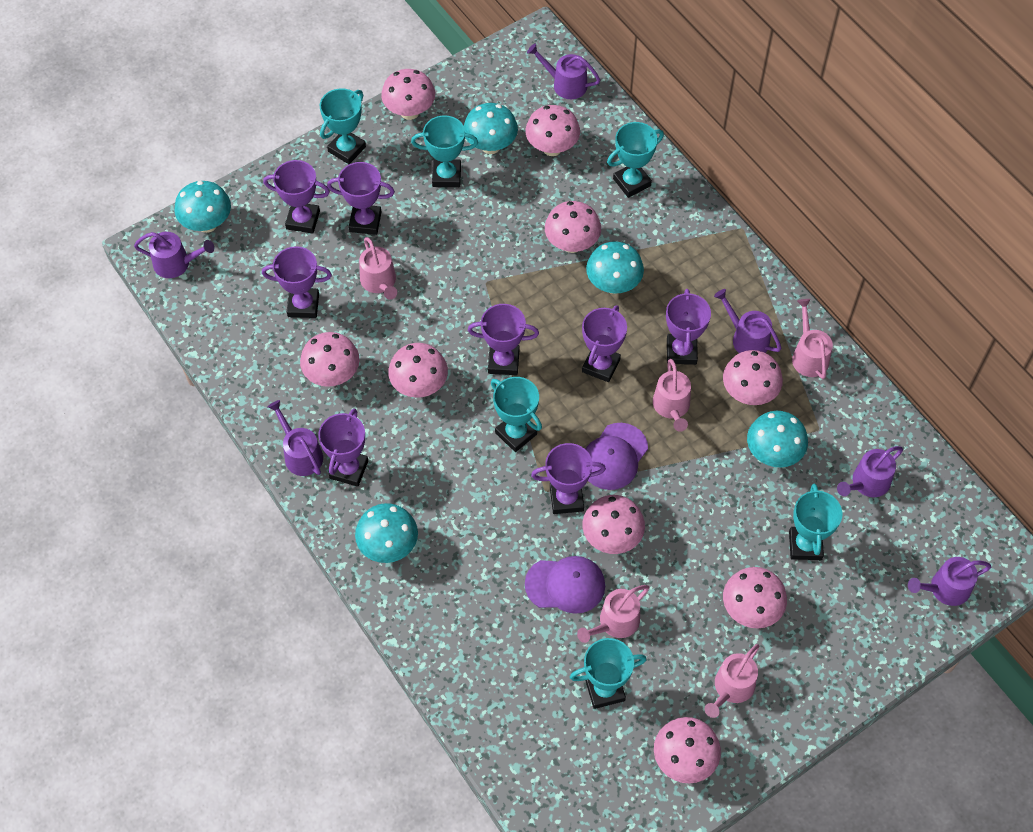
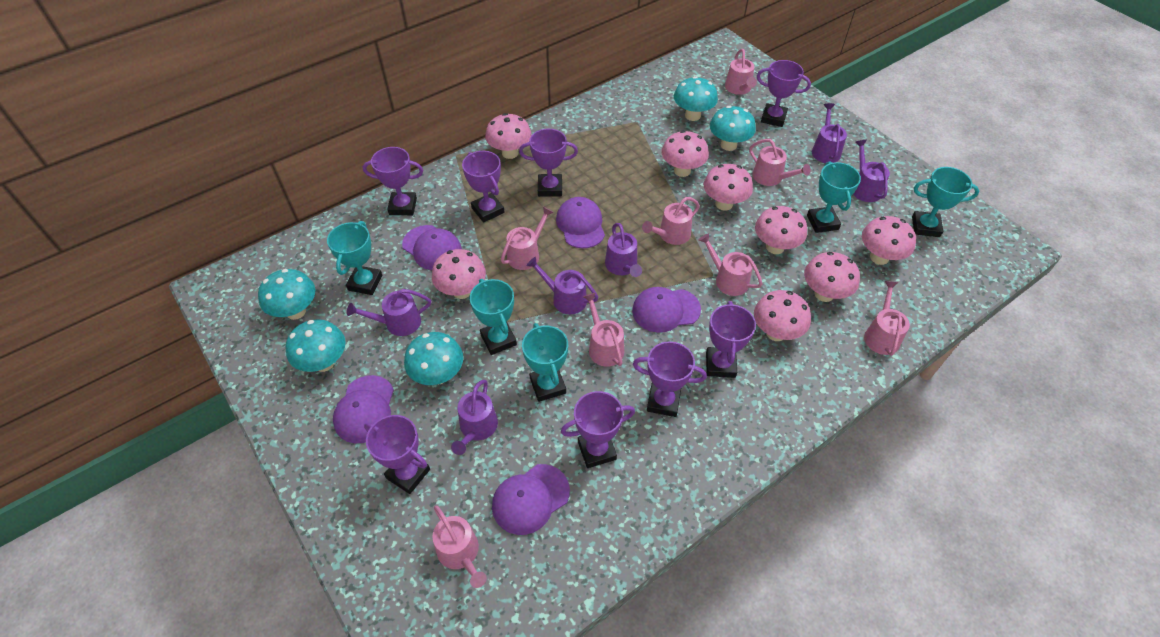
pink mushroom: 9 -> 8
pink watering can: 5 -> 8
purple cap: 2 -> 5
turquoise trophy: 6 -> 5

